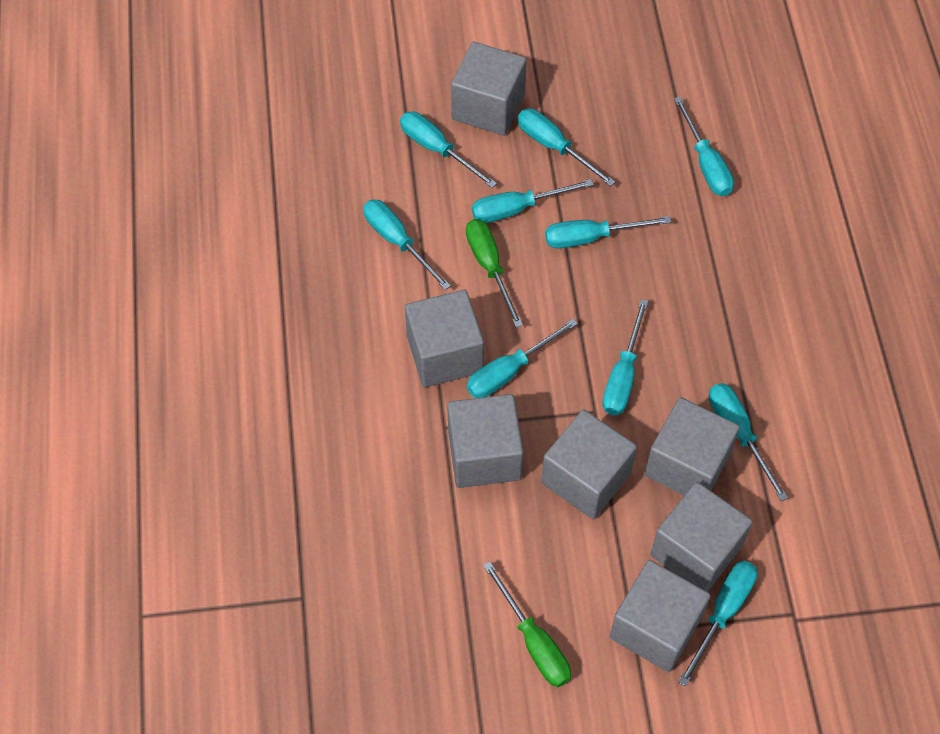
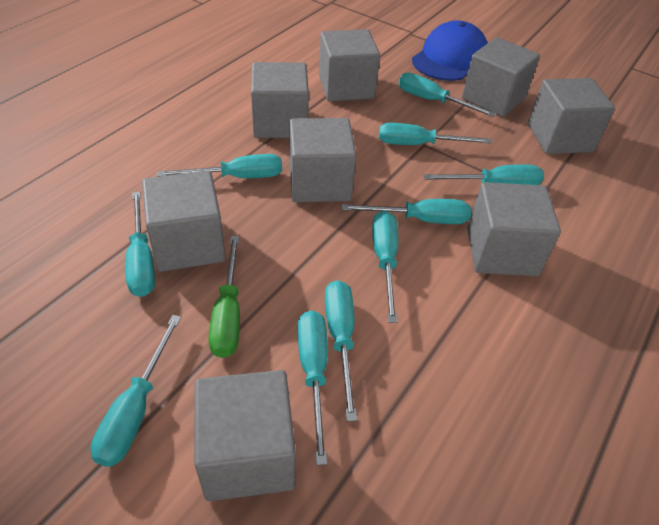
blue cap: 0 -> 1
green screwdriver: 2 -> 1
grey cube: 7 -> 8

